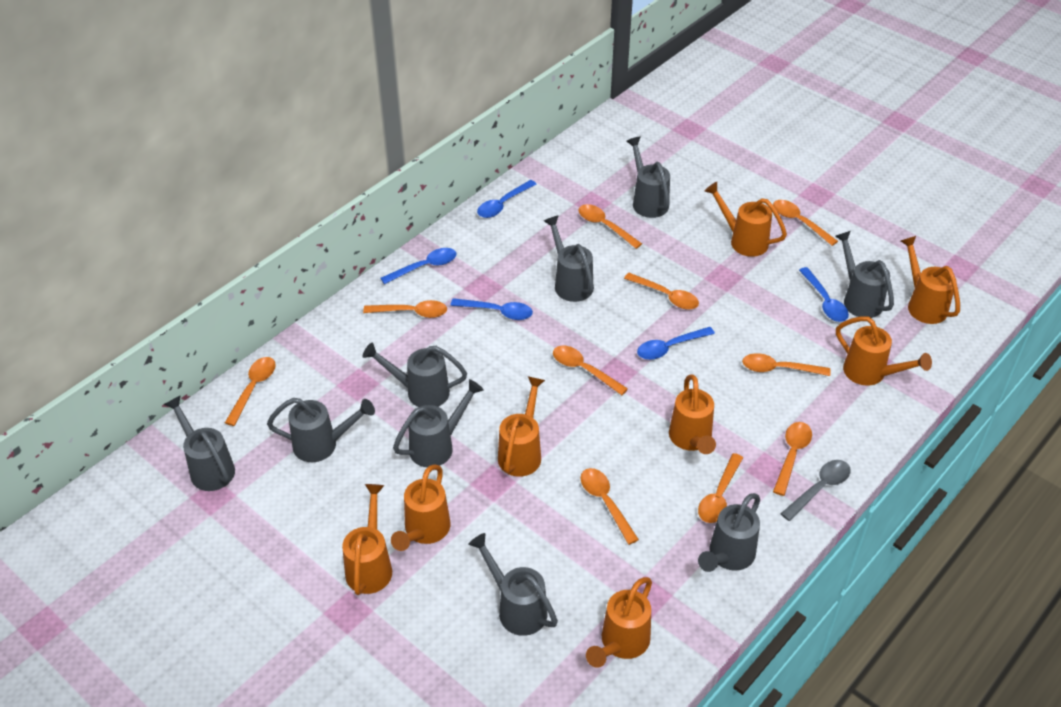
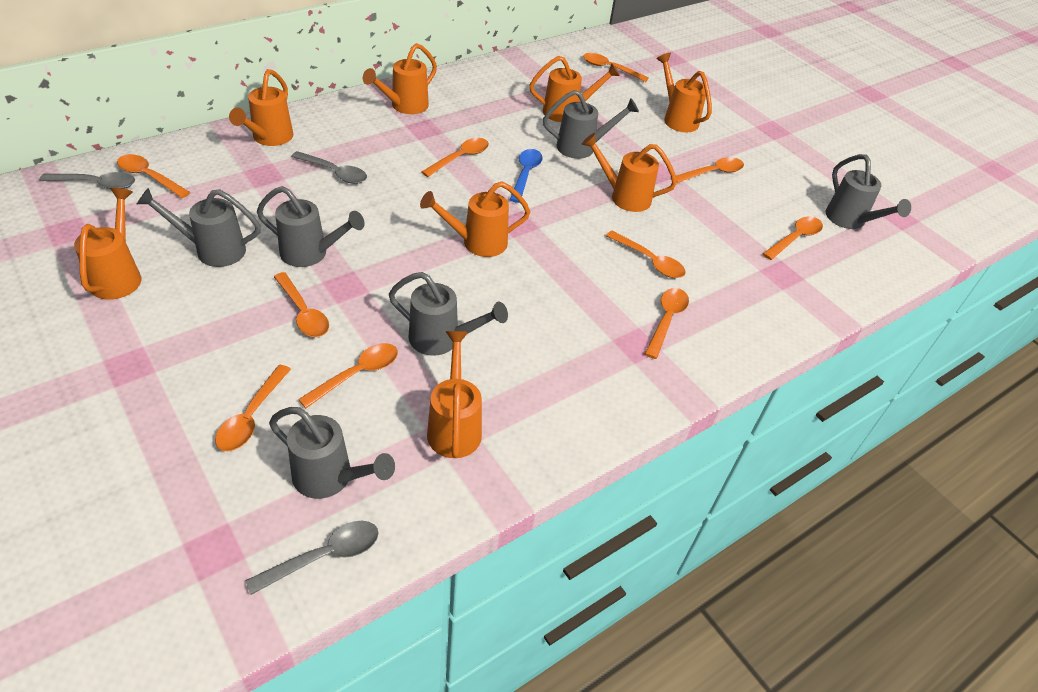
blue spoon: 5 -> 1
grey spoon: 1 -> 3
grey watering can: 9 -> 6

